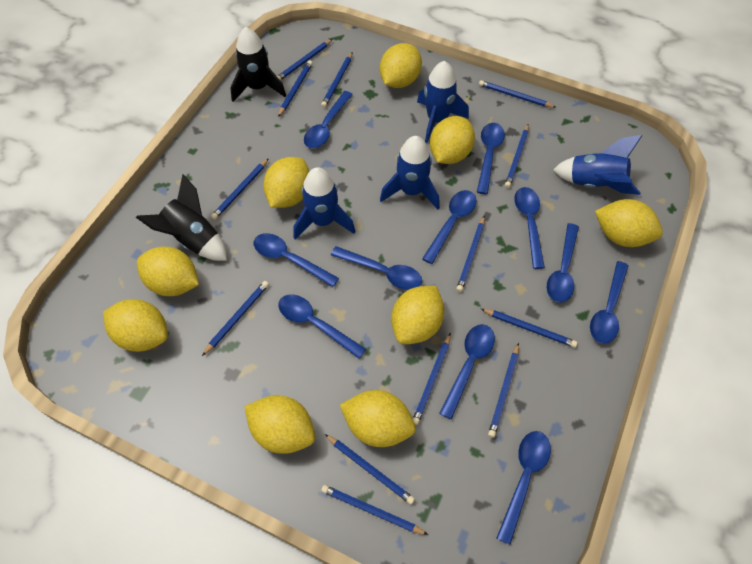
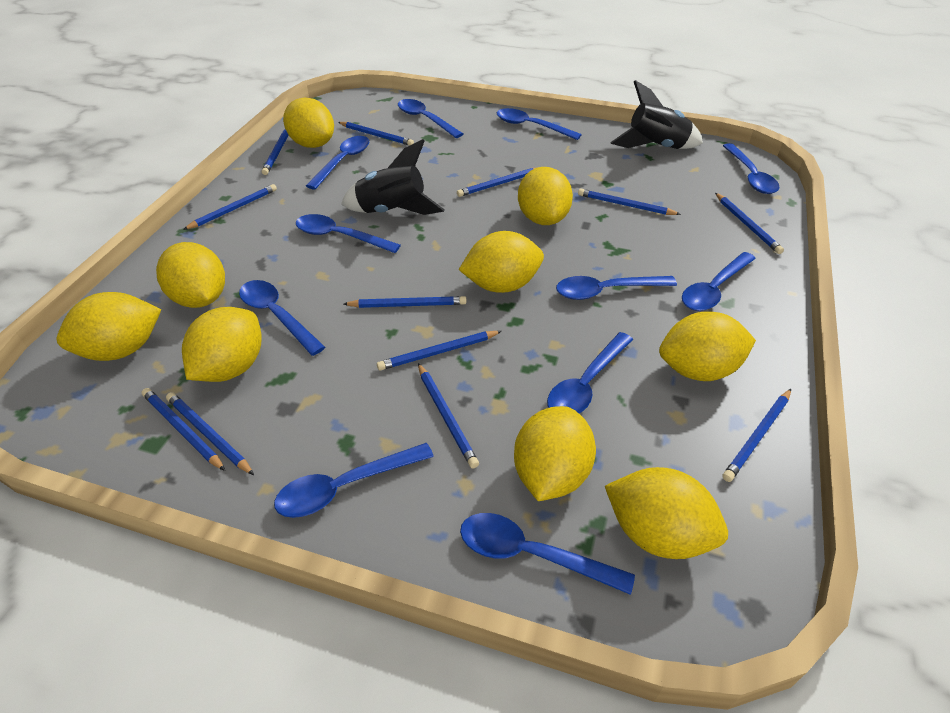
blue pencil: 13 -> 12
blue rocket: 4 -> 0

